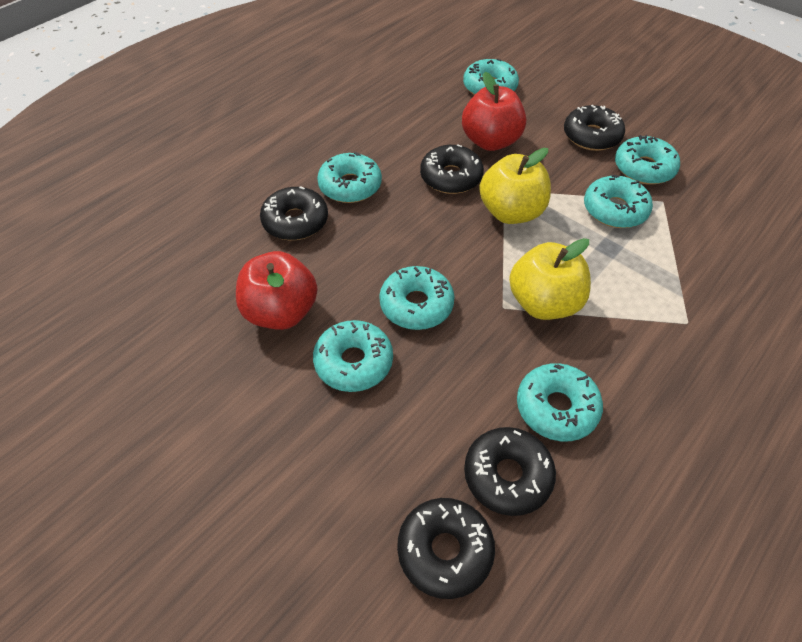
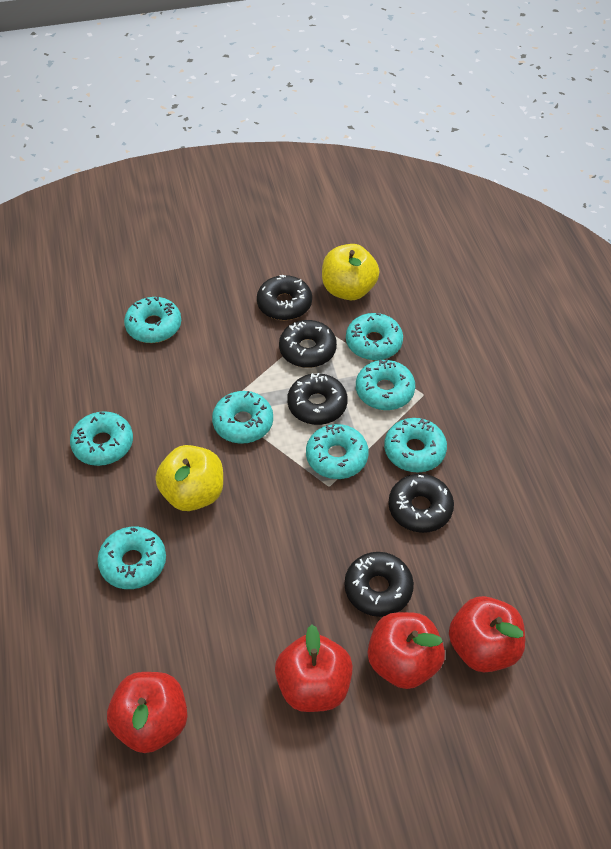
red apple: 2 -> 4
turquoise donut: 7 -> 8

